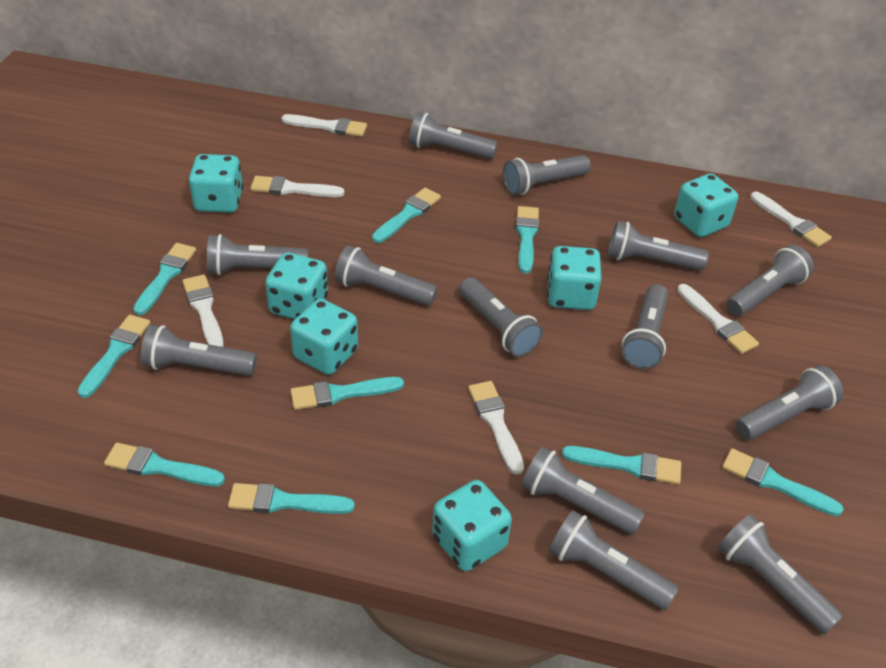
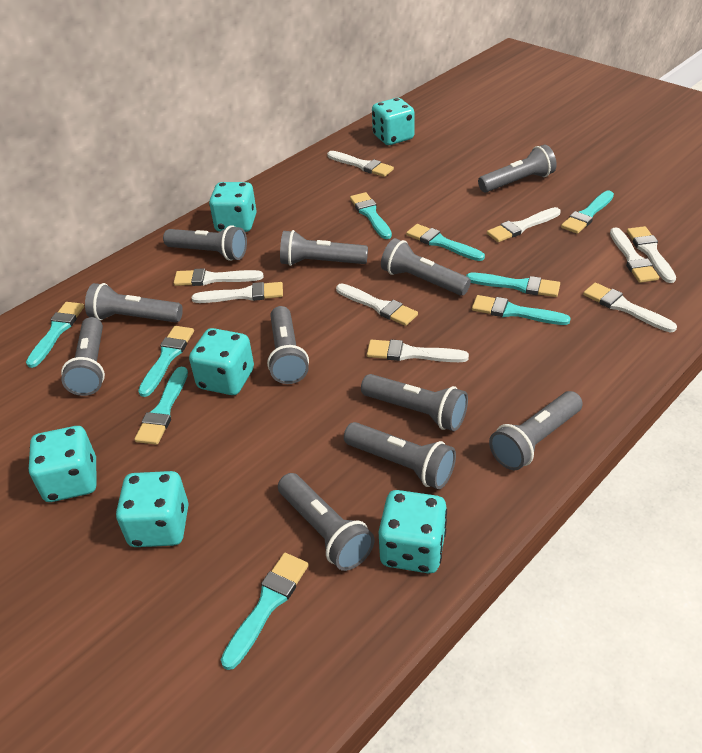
grey flashlight: 13 -> 11
white brush: 6 -> 9

